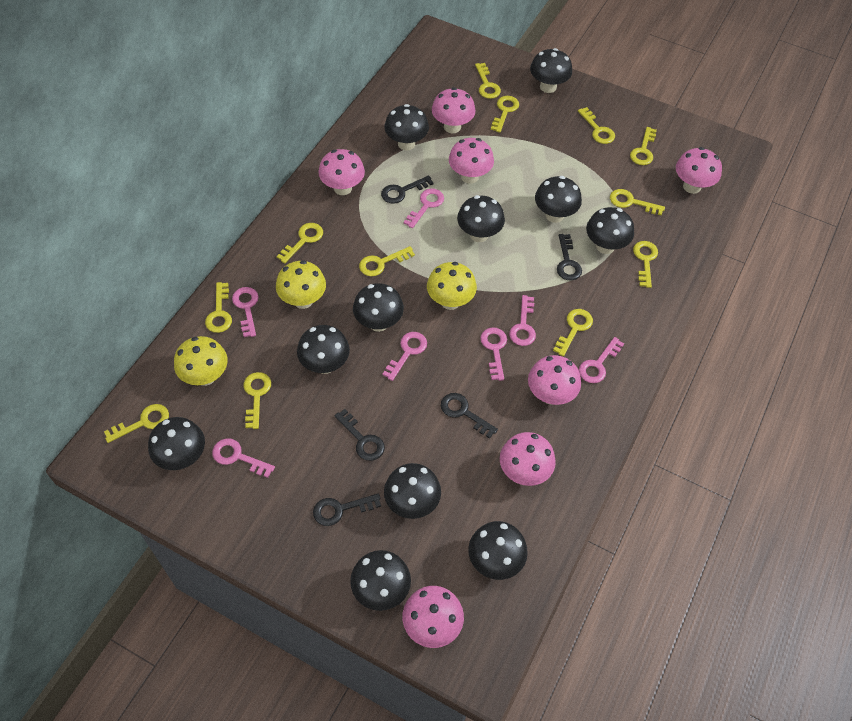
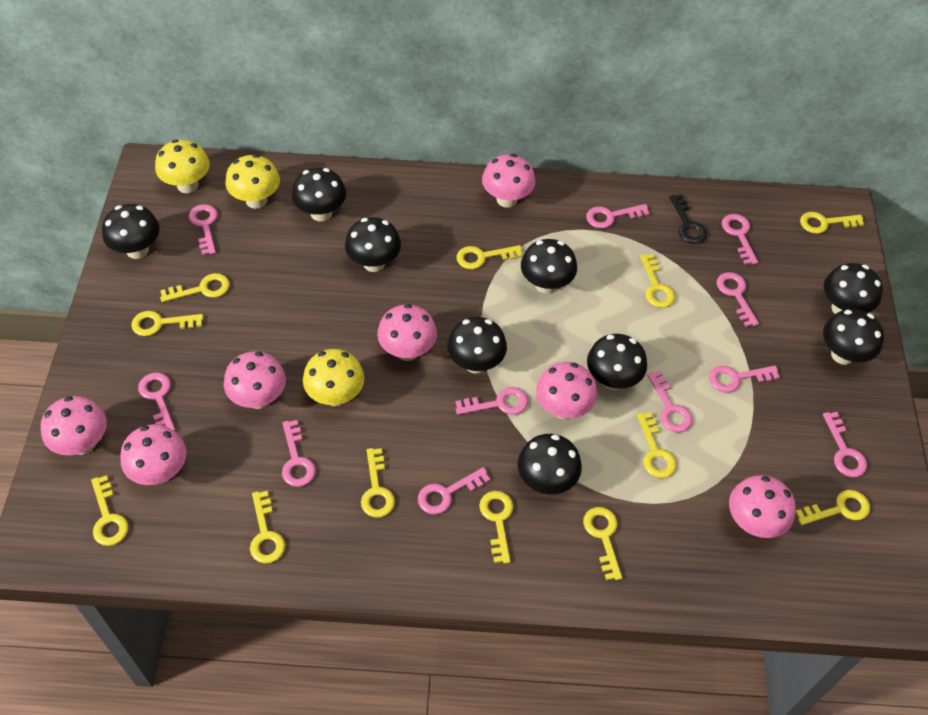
black key: 5 -> 1
black mushroom: 11 -> 9
pink key: 7 -> 11

